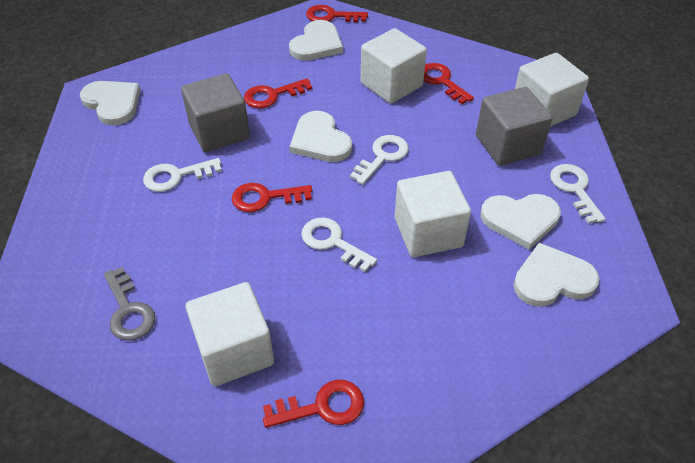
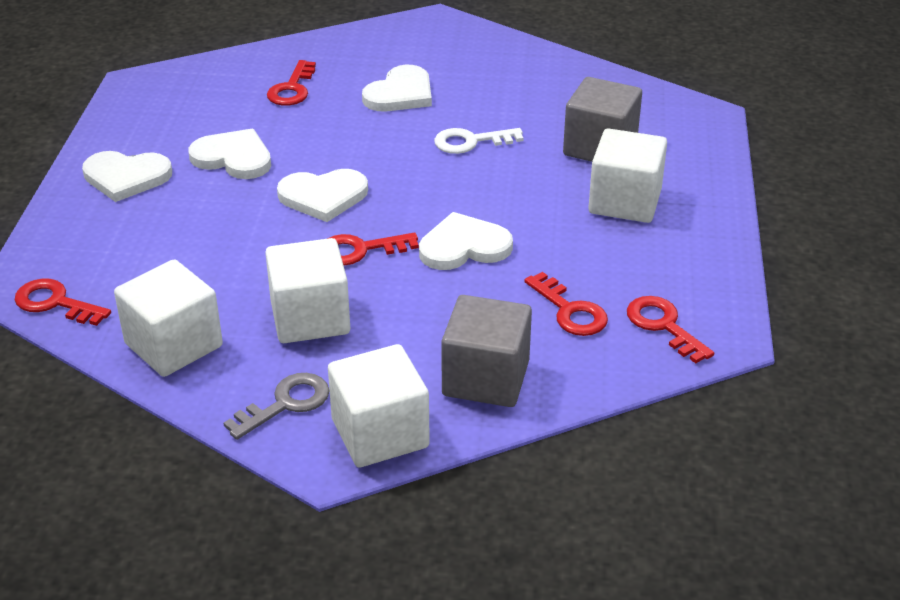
white key: 4 -> 1

